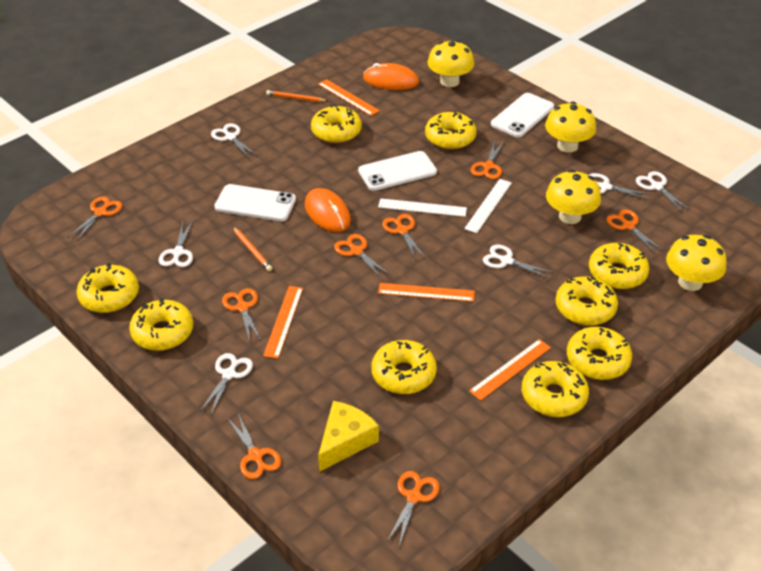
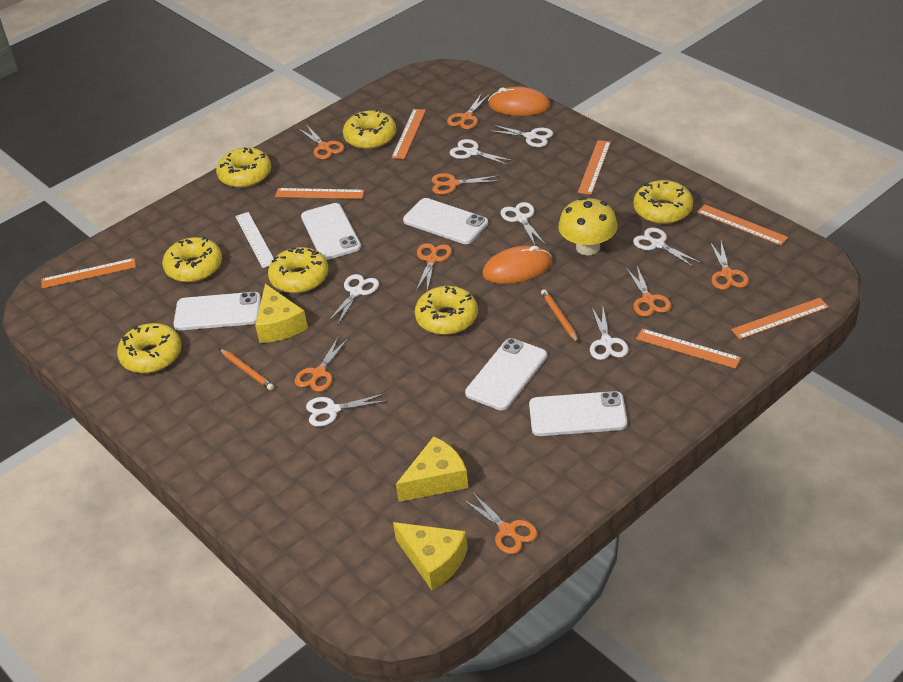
orange ruler: 4 -> 7
white phone: 3 -> 5
white ruler: 2 -> 1
white scissors: 6 -> 7
yellow cheese: 1 -> 3
yellow donut: 9 -> 7
yellow mushroom: 4 -> 1

